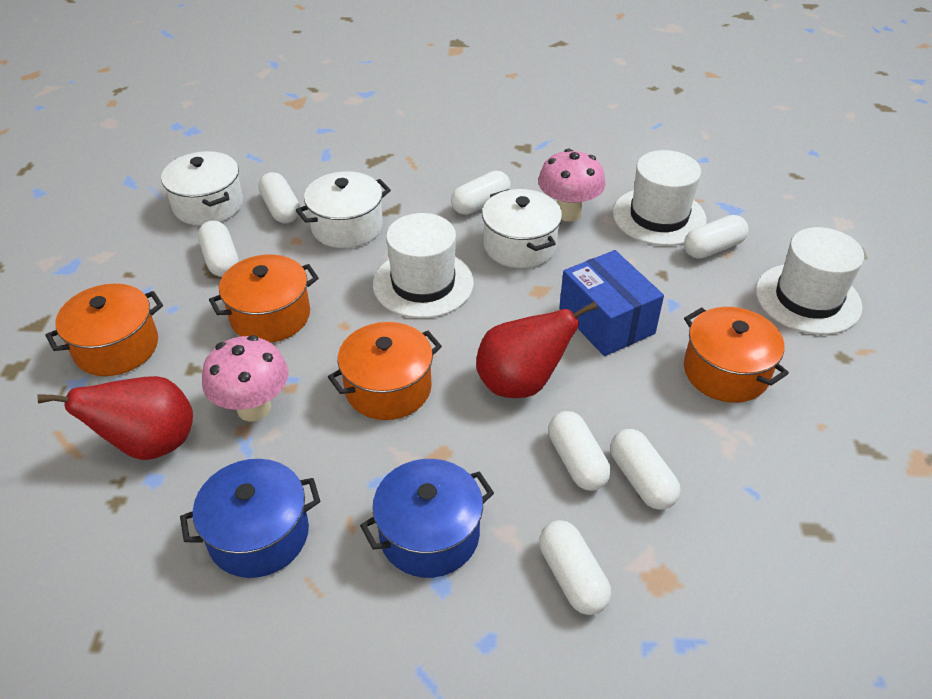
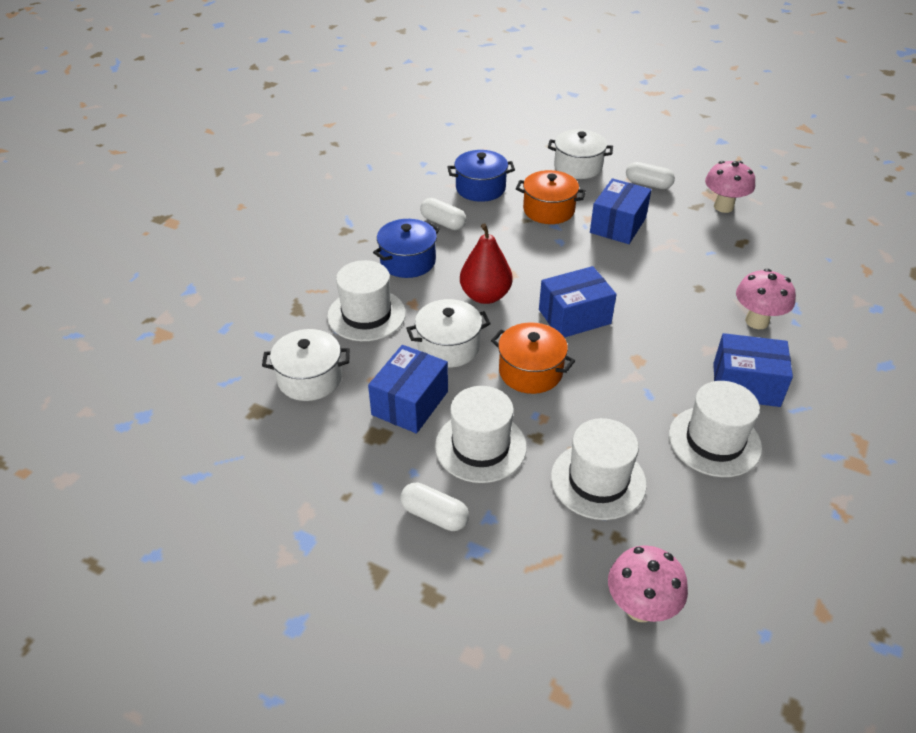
blue box: 1 -> 4
orange pot: 4 -> 2
pink mushroom: 2 -> 3
red pear: 2 -> 1
white capsule: 7 -> 3
white hat: 3 -> 4

